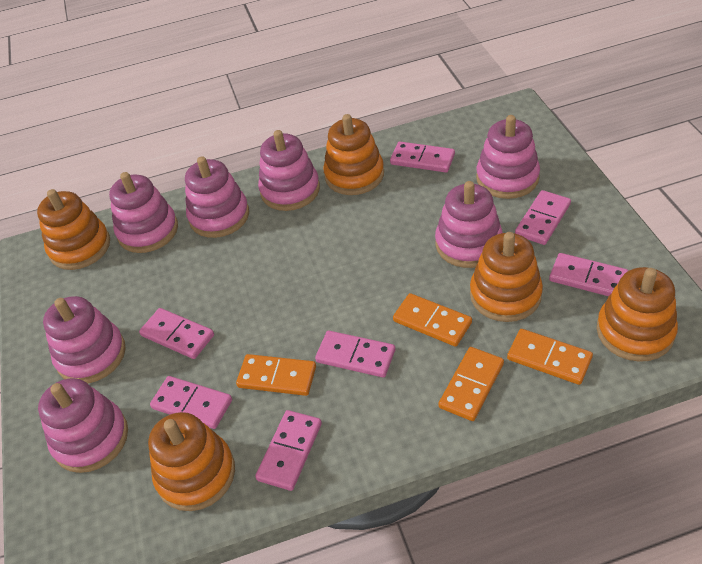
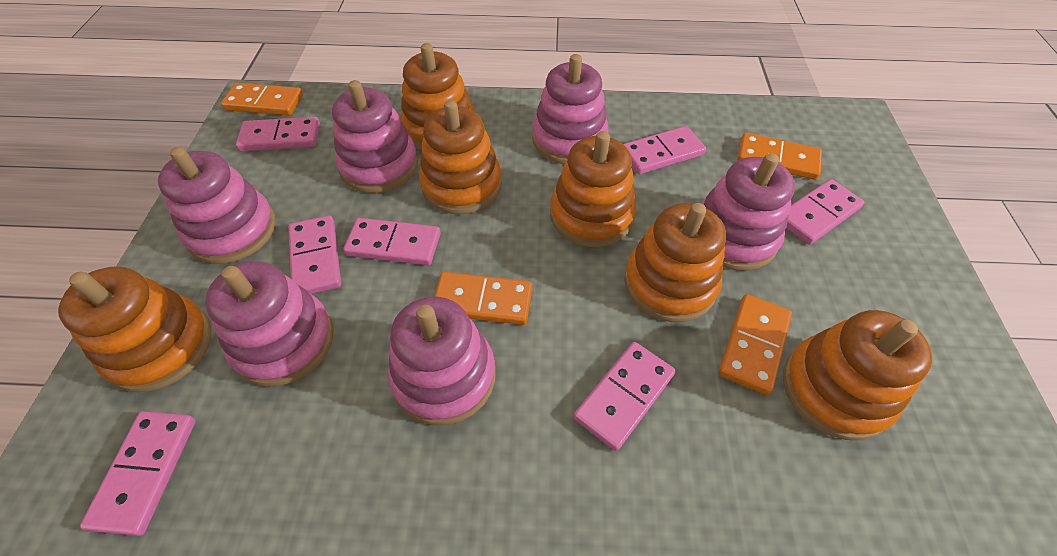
orange stacking toy: 5 -> 6
pink stacking toy: 7 -> 6

